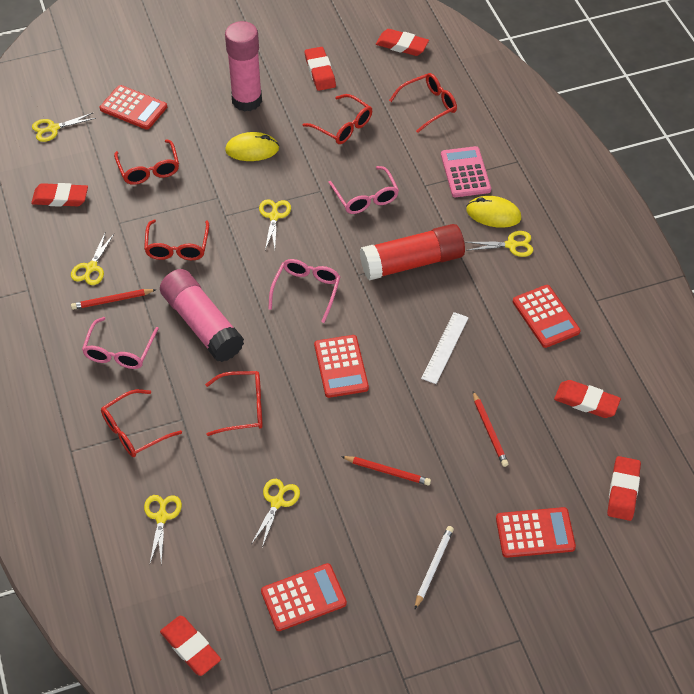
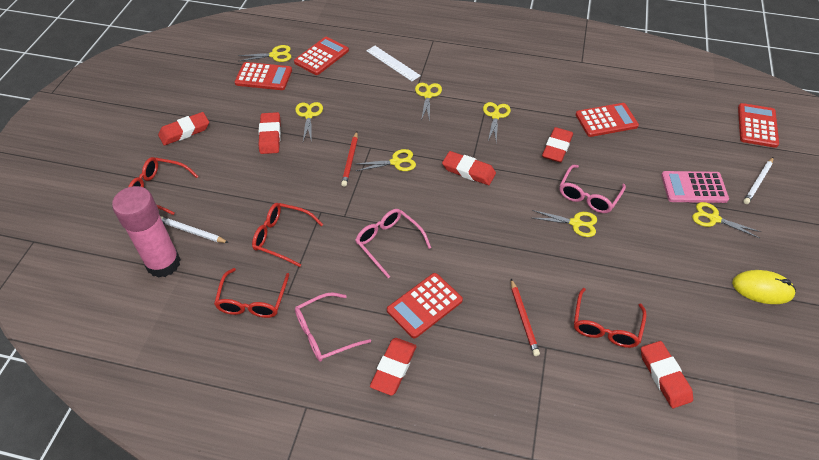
pink glue stick: 2 -> 1
red glasses: 6 -> 4
red glue stick: 1 -> 0
red pencil: 3 -> 2
white pencil: 1 -> 2
yellow mouse: 2 -> 1
yellow scissors: 6 -> 7

